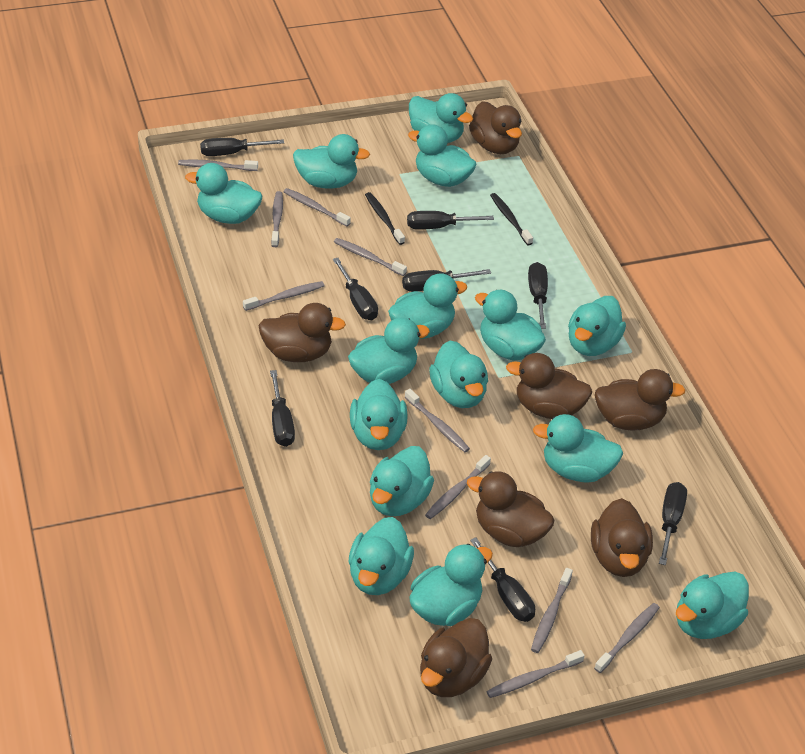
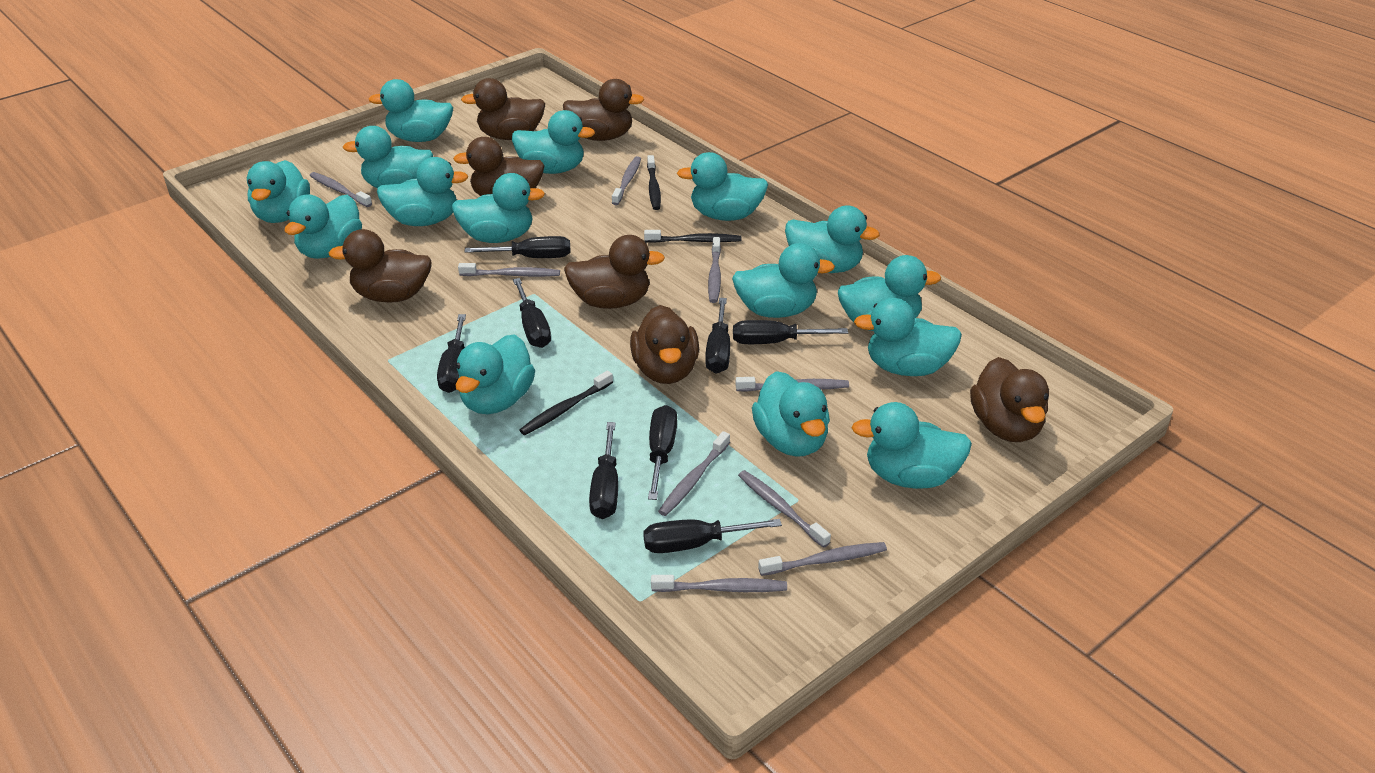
black toothbrush: 2 -> 3
grey toothbrush: 10 -> 9

